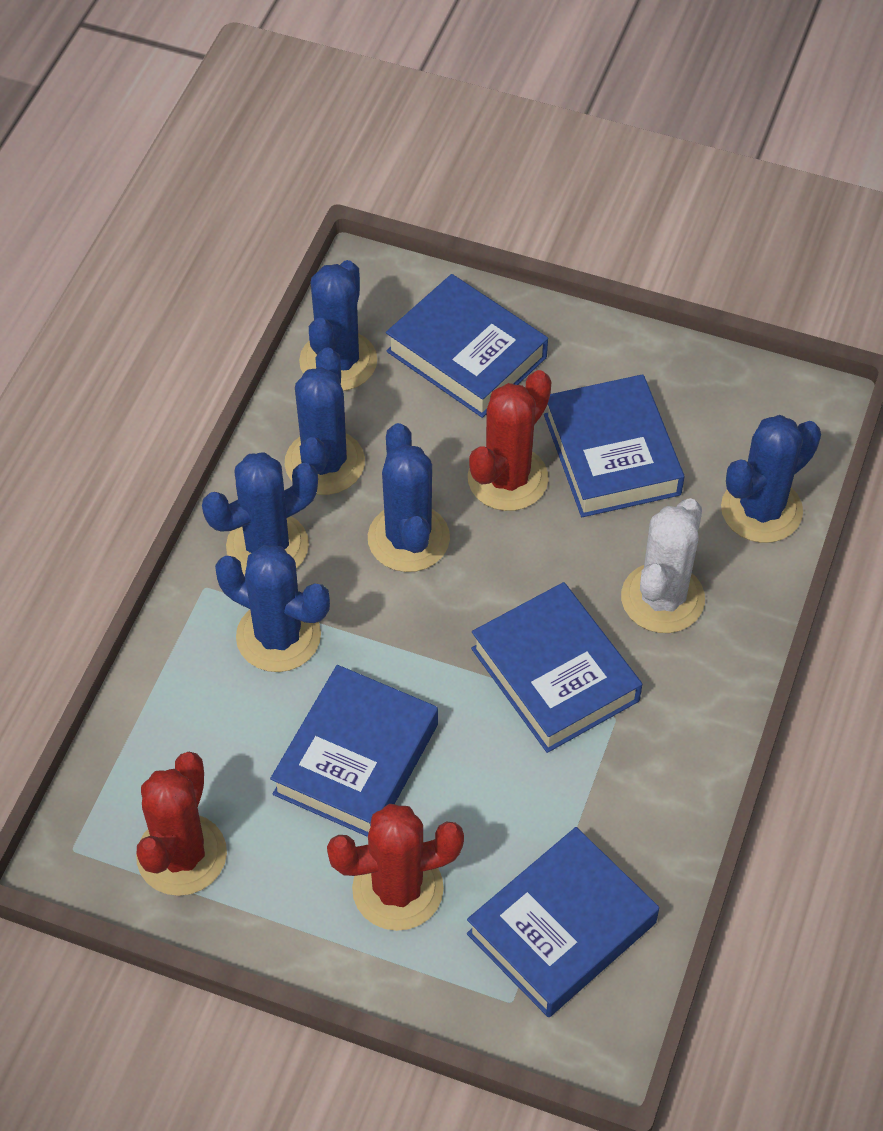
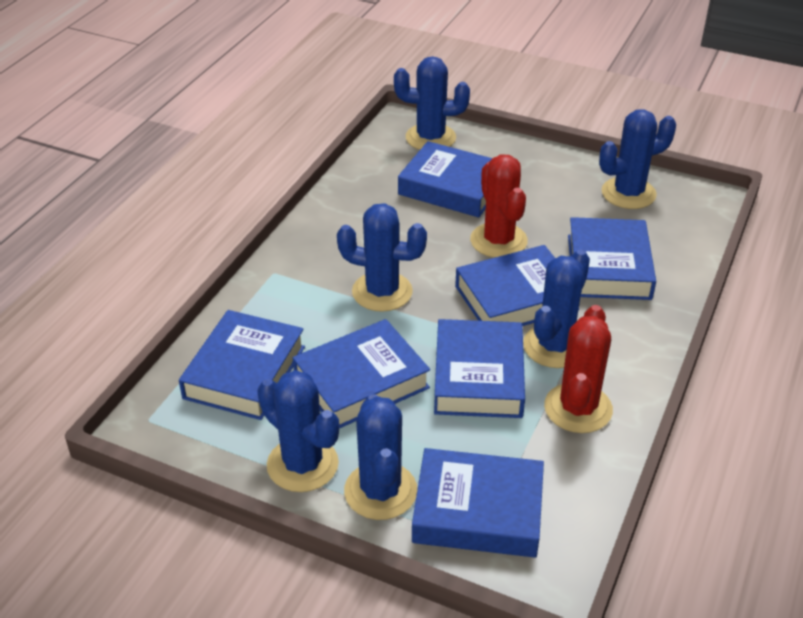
blue book: 5 -> 7
red cactus: 3 -> 2
white cactus: 1 -> 0

